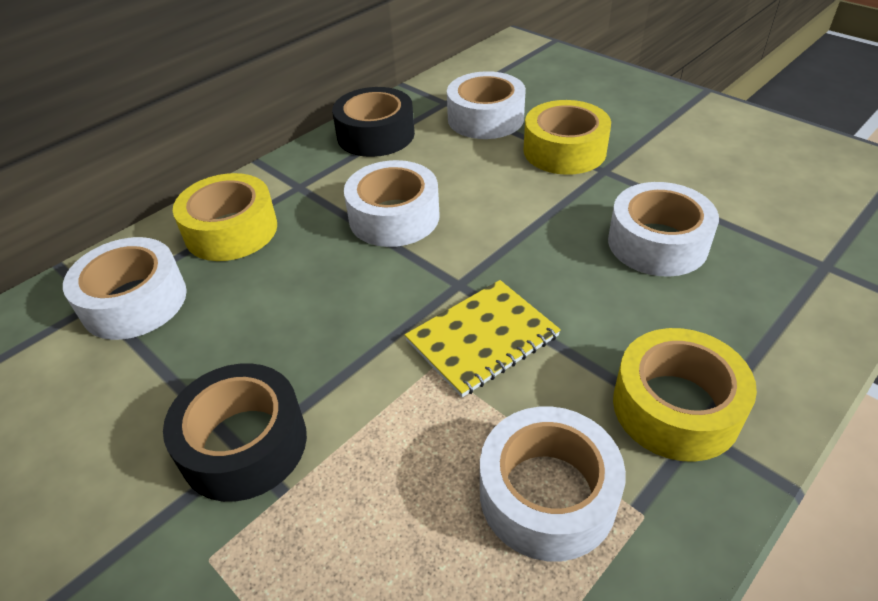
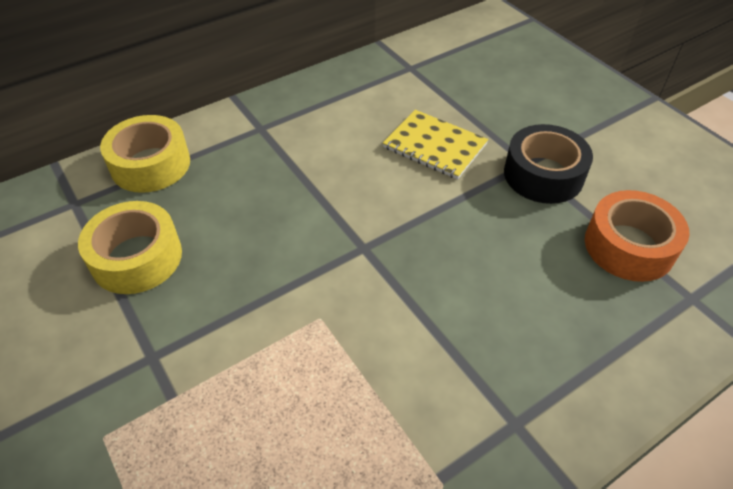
black tape: 2 -> 1
orange tape: 0 -> 1
white tape: 5 -> 0
yellow tape: 3 -> 2

